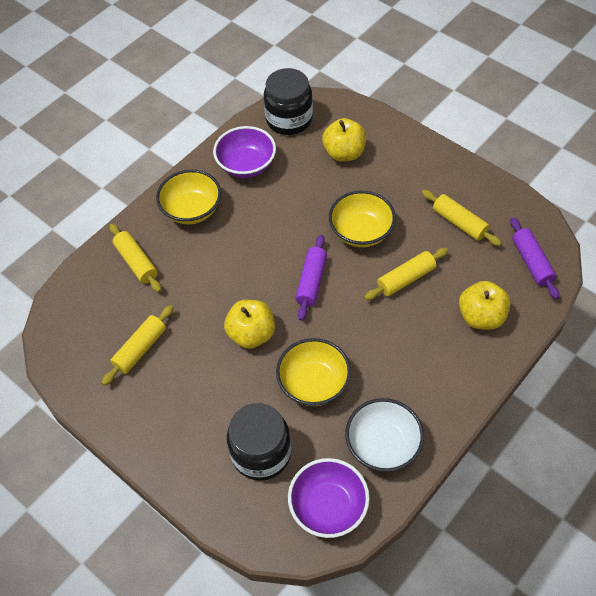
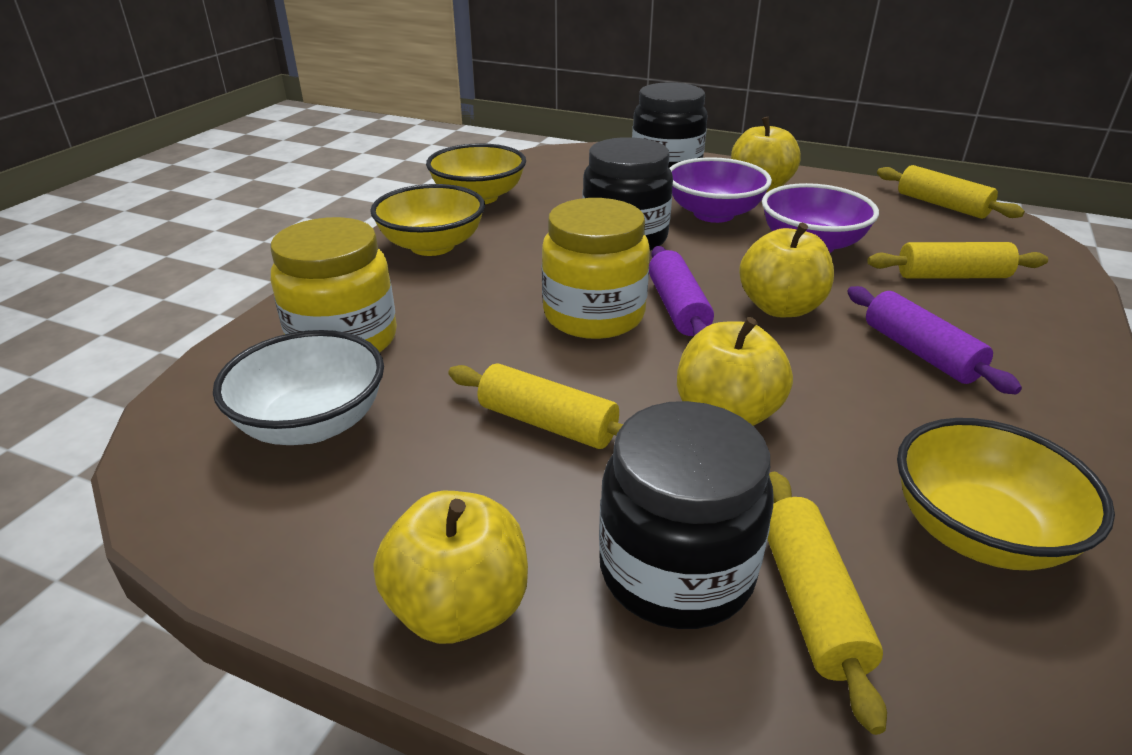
black jar: 2 -> 3
yellow apple: 3 -> 4
yellow jar: 0 -> 2

